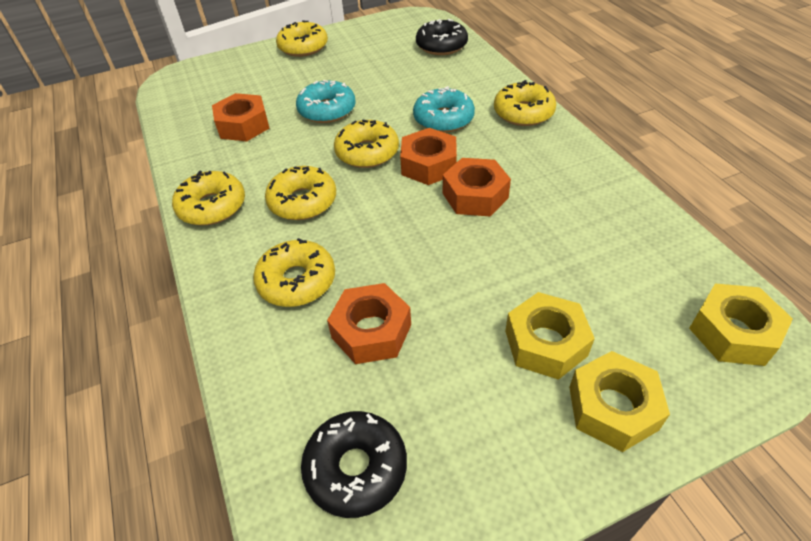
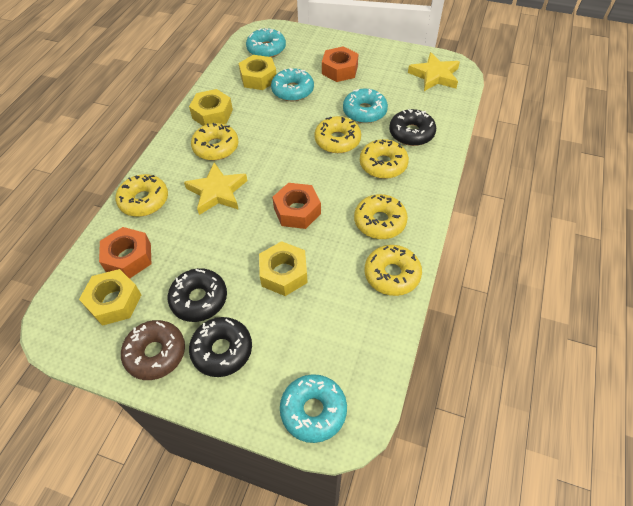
black donut: 2 -> 3
brown donut: 0 -> 1
orange nut: 4 -> 3
turquoise donut: 2 -> 4
yellow nut: 3 -> 4
yellow star: 0 -> 2

